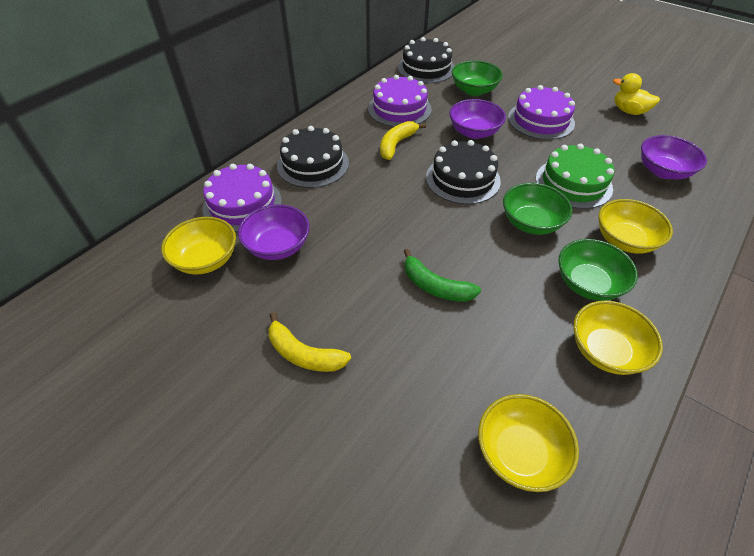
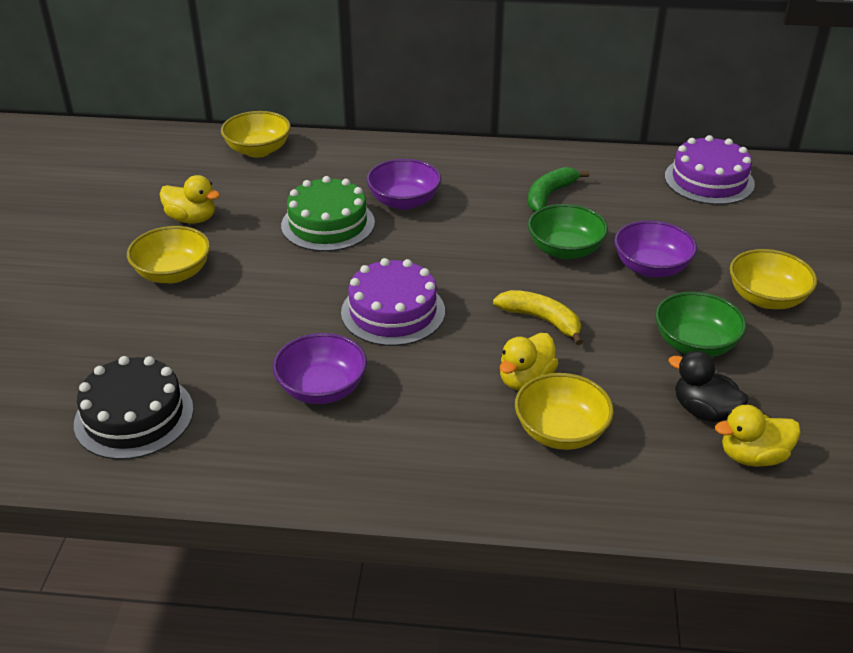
black cake: 3 -> 1
black duck: 0 -> 1
green bowl: 3 -> 2
purple cake: 3 -> 2
yellow banana: 2 -> 1
yellow duck: 1 -> 3

